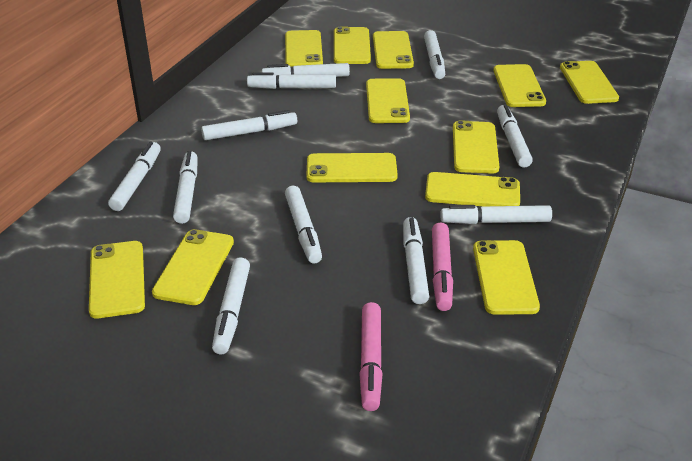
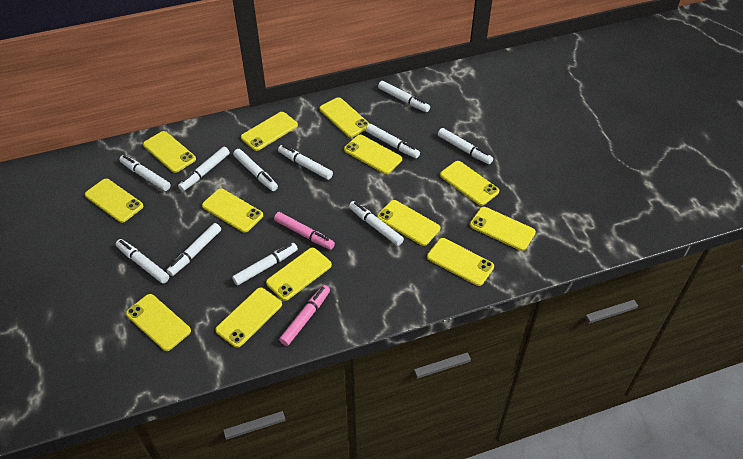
yellow phone: 12 -> 13

